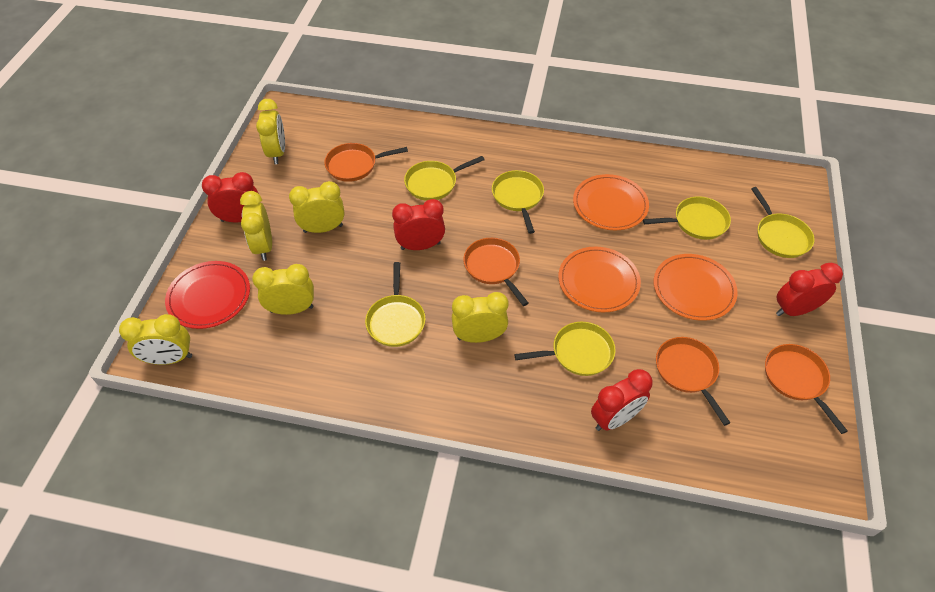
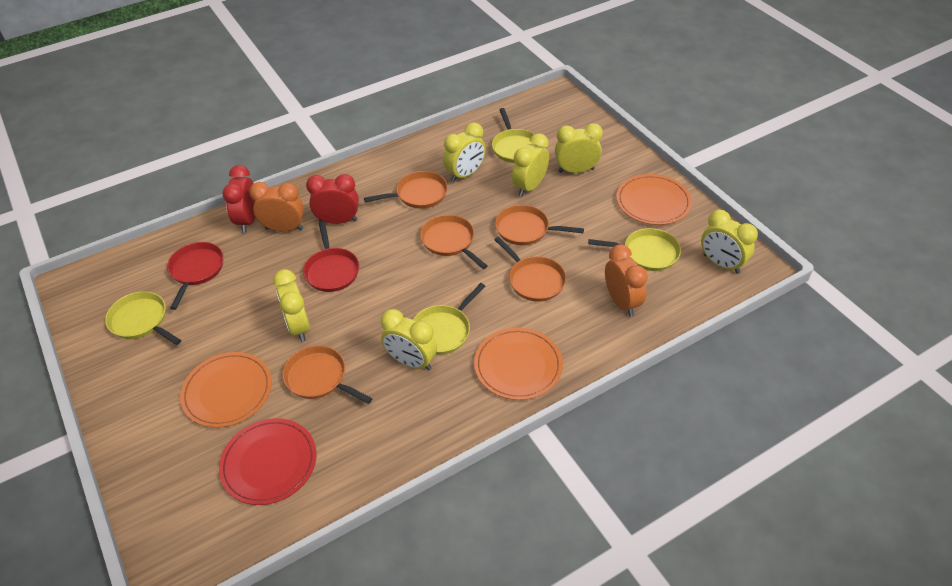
orange clock: 0 -> 2
orange pan: 4 -> 5
red clock: 4 -> 2
red pan: 0 -> 2
yellow pan: 6 -> 4

